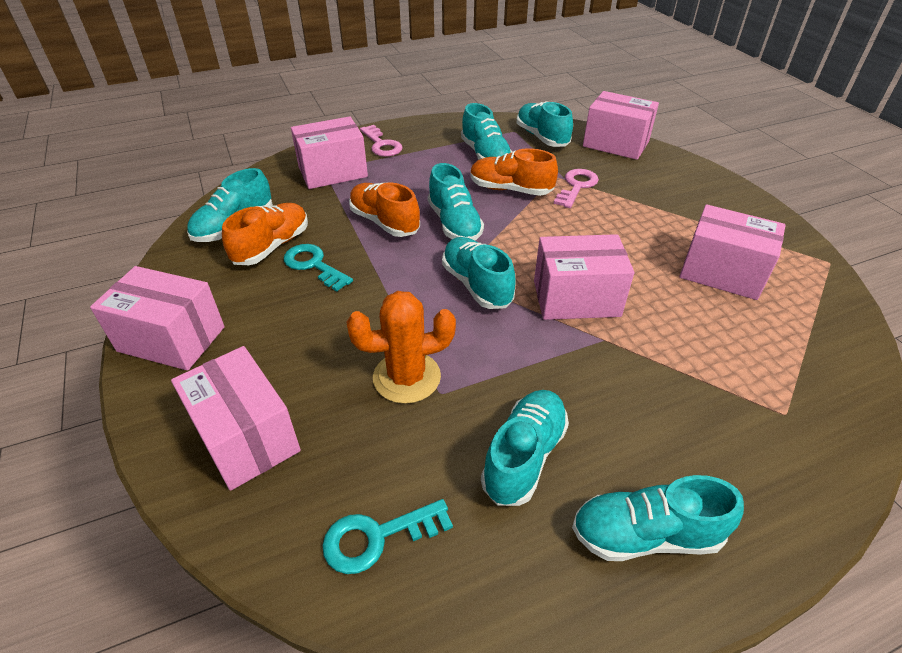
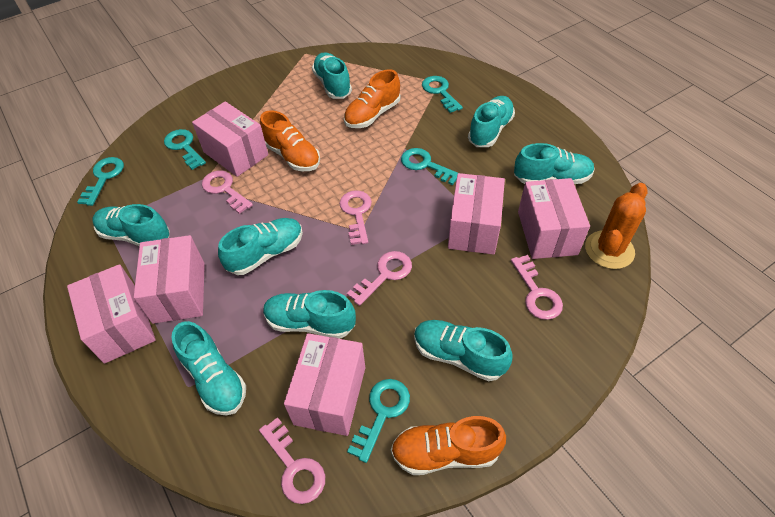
pink key: 2 -> 5
turquoise key: 2 -> 5
turquoise shoe: 7 -> 8

